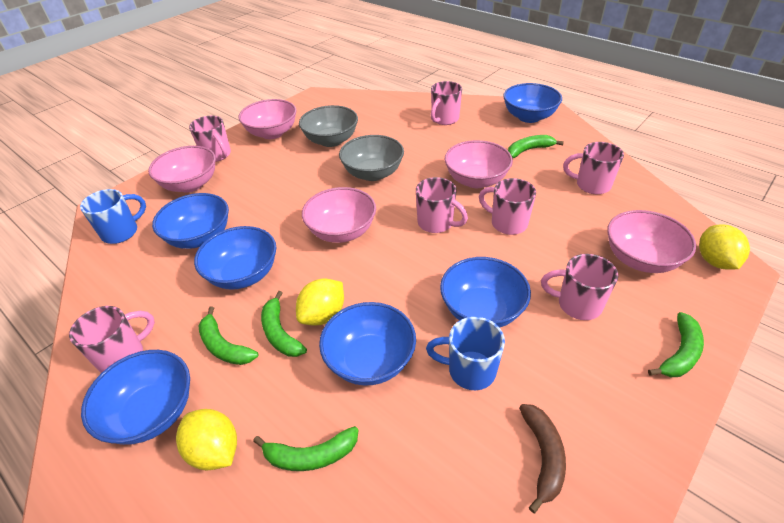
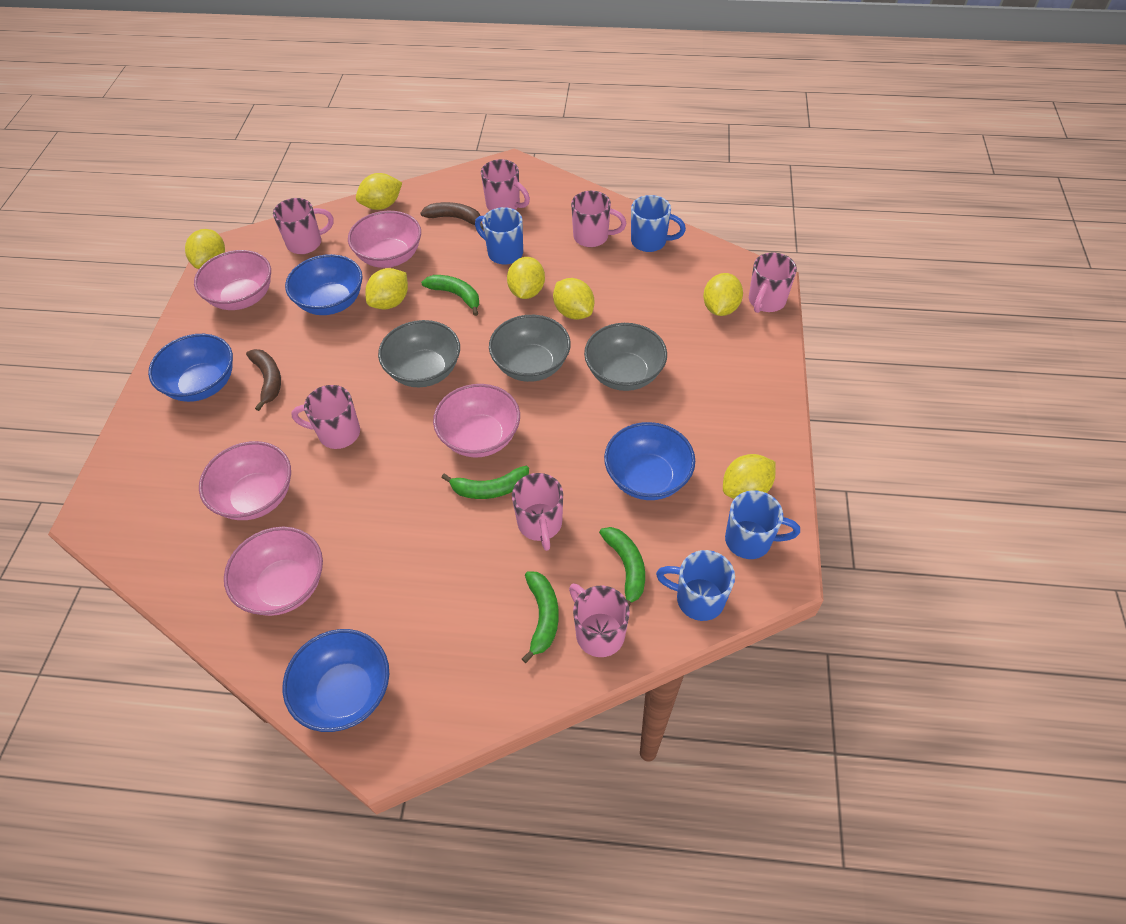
blue bowl: 6 -> 4
blue mug: 2 -> 4
brown banana: 1 -> 2
green banana: 5 -> 4
grey bowl: 2 -> 3
yellow lemon: 3 -> 7

